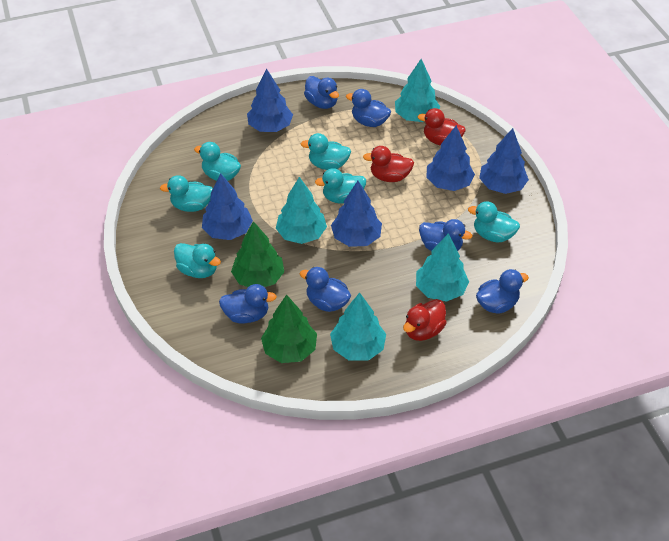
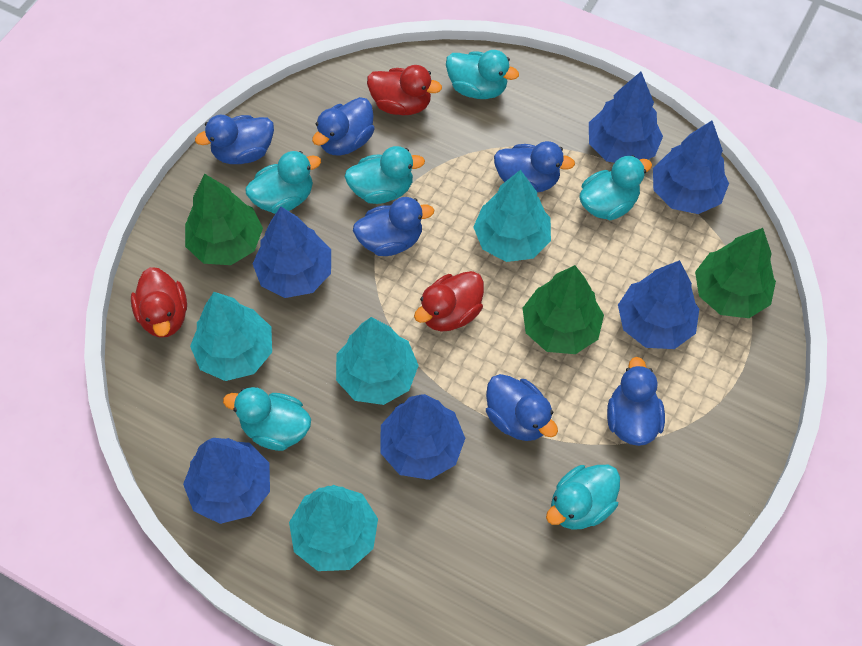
blue tree: 5 -> 6
green tree: 2 -> 3

